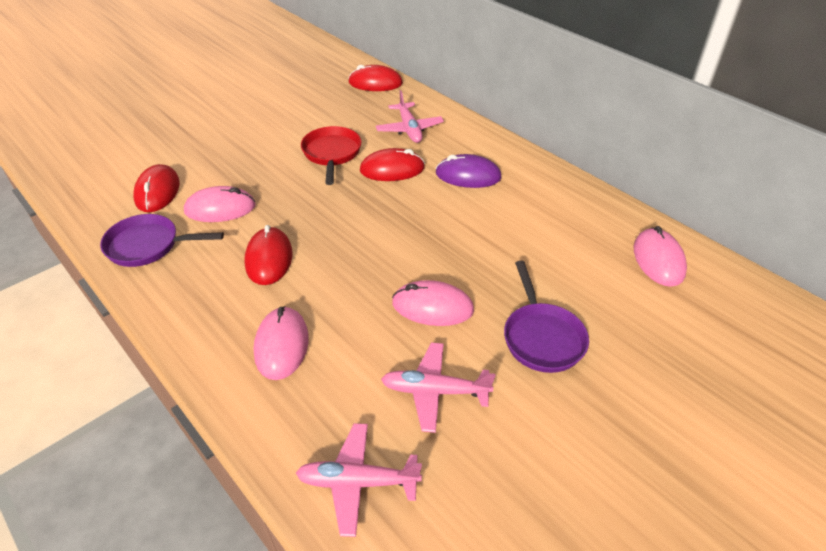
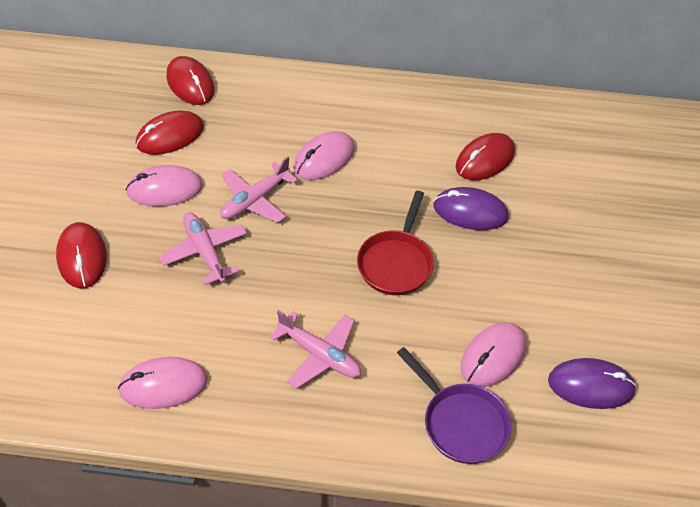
purple mouse: 1 -> 2
purple pan: 2 -> 1

